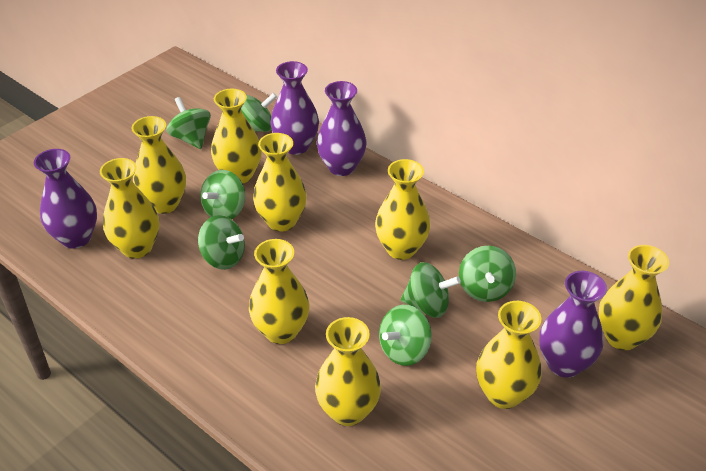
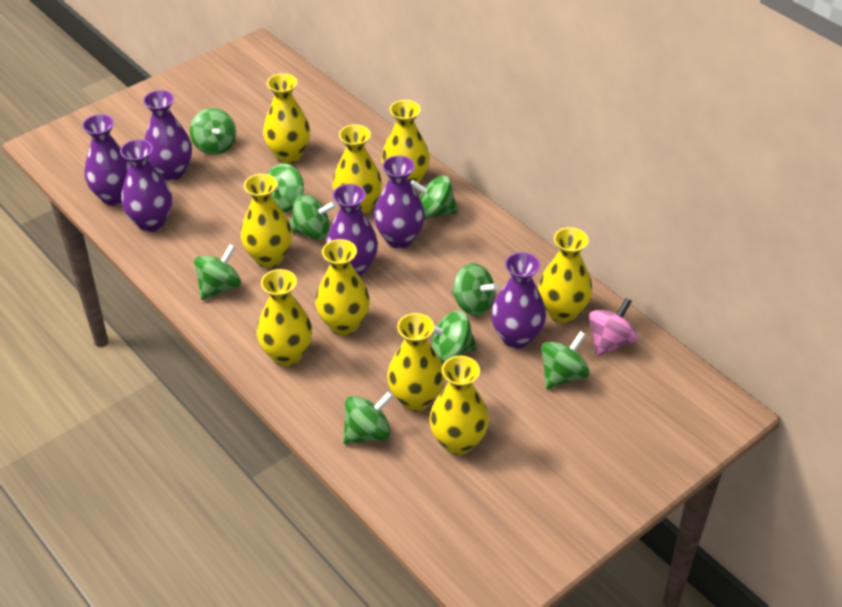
green spinning top: 7 -> 9
pink spinning top: 0 -> 1
purple vase: 4 -> 6

